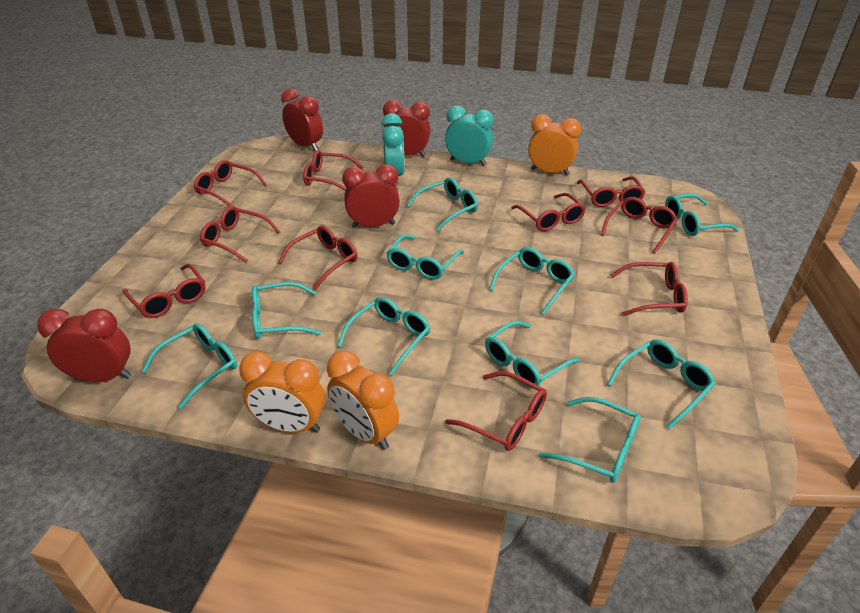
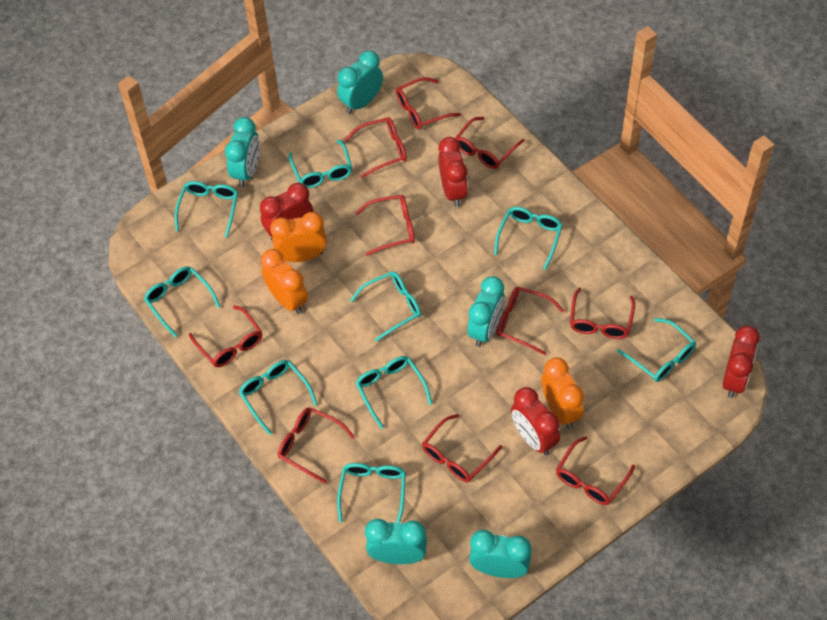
turquoise clock: 2 -> 5
turquoise glasses: 10 -> 9

